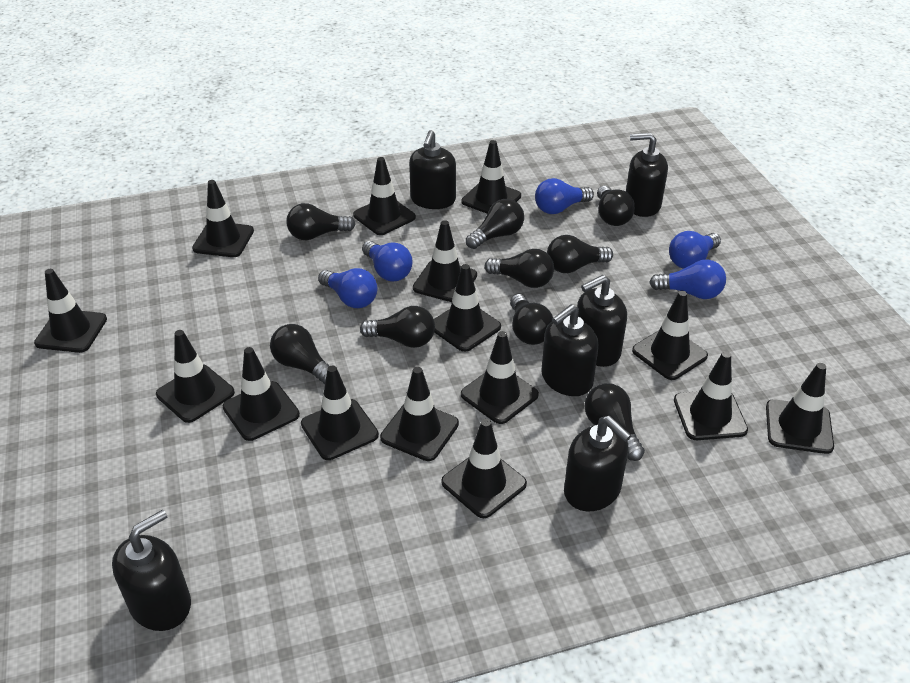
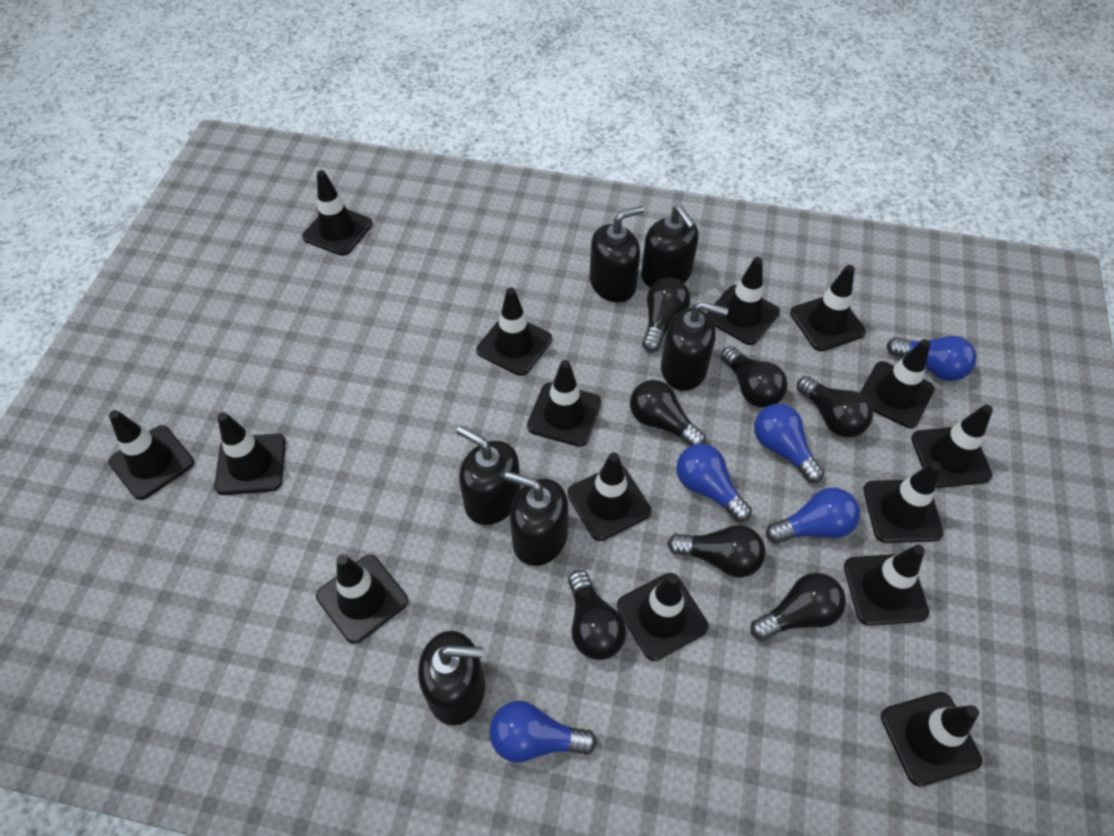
black light bulb: 9 -> 7

